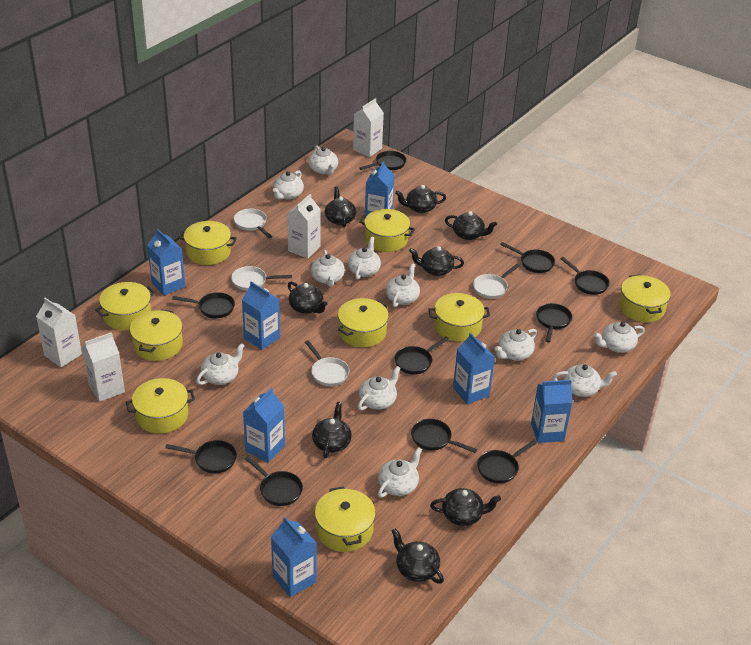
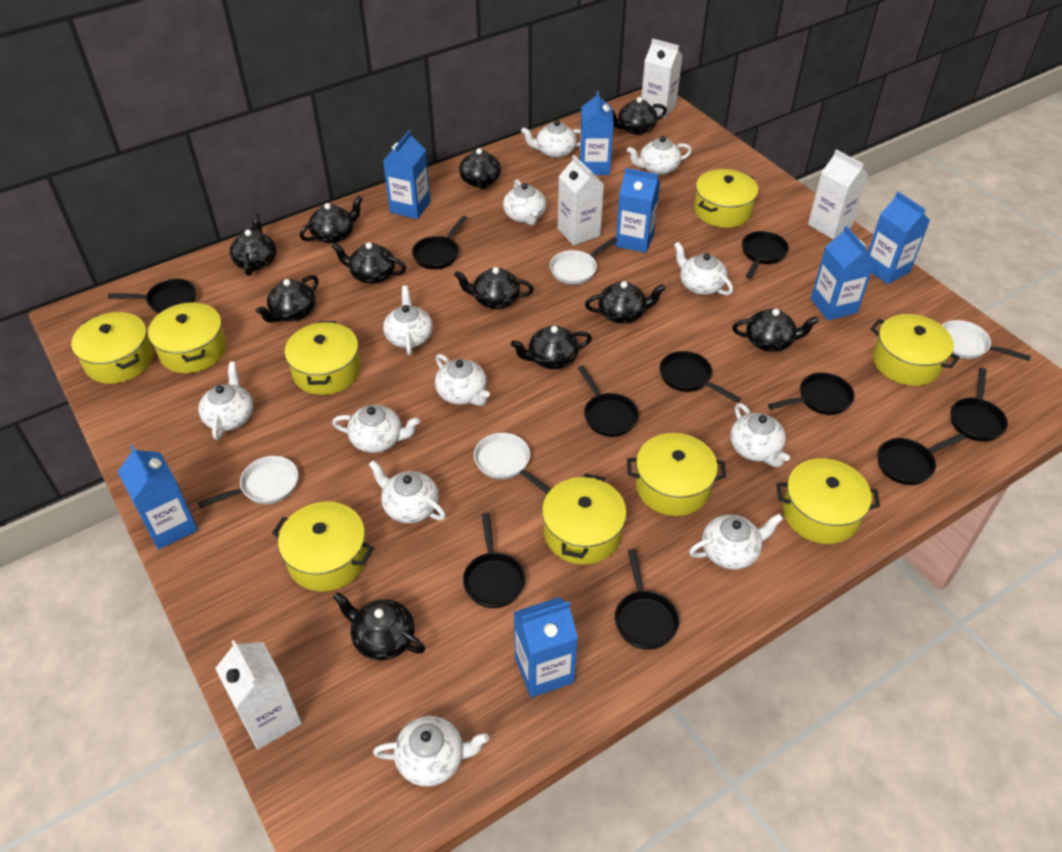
black teapot: 8 -> 11
white teapot: 11 -> 12

